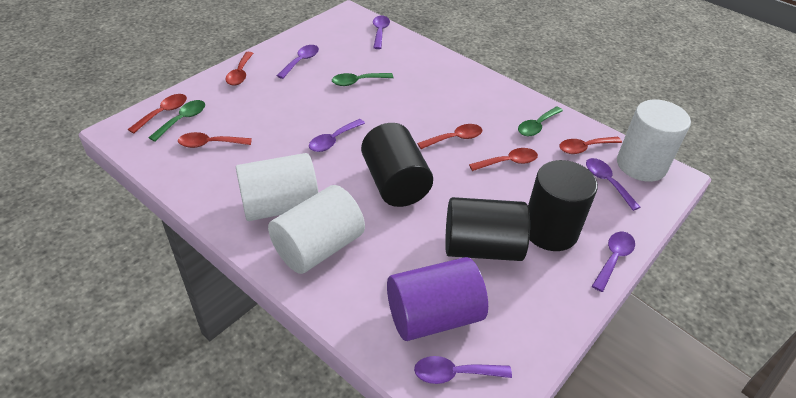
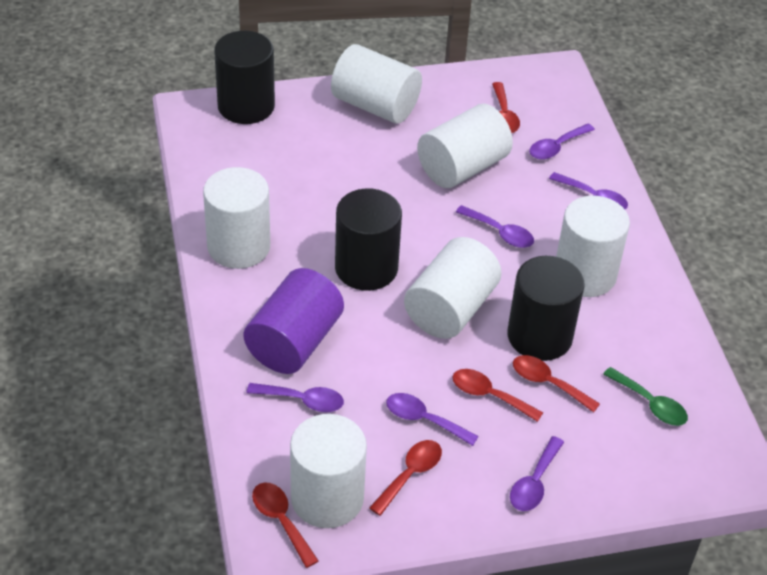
green spoon: 3 -> 1
red spoon: 6 -> 5
white cylinder: 3 -> 6

